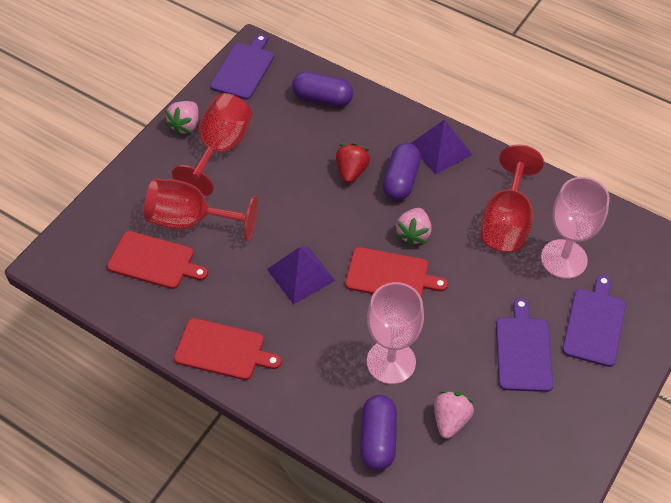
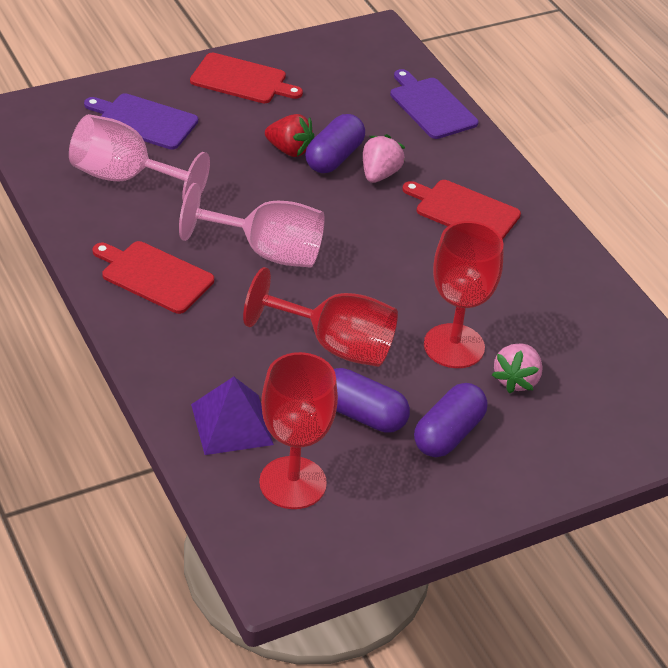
pink strawberry: 3 -> 2
purple cutting board: 3 -> 2
purple pyramid: 2 -> 1

